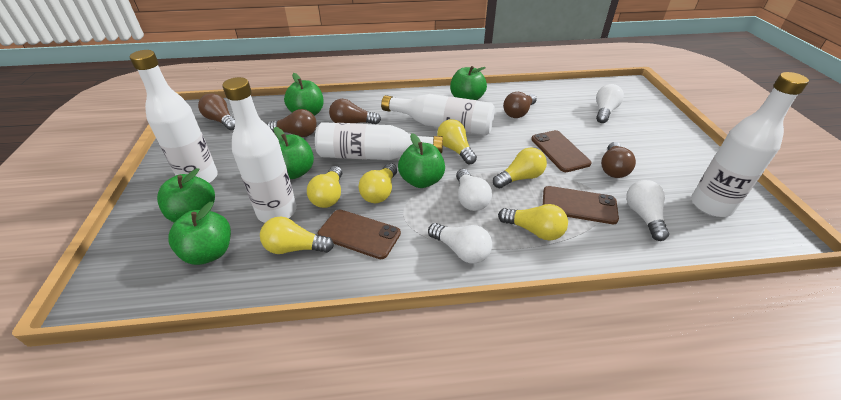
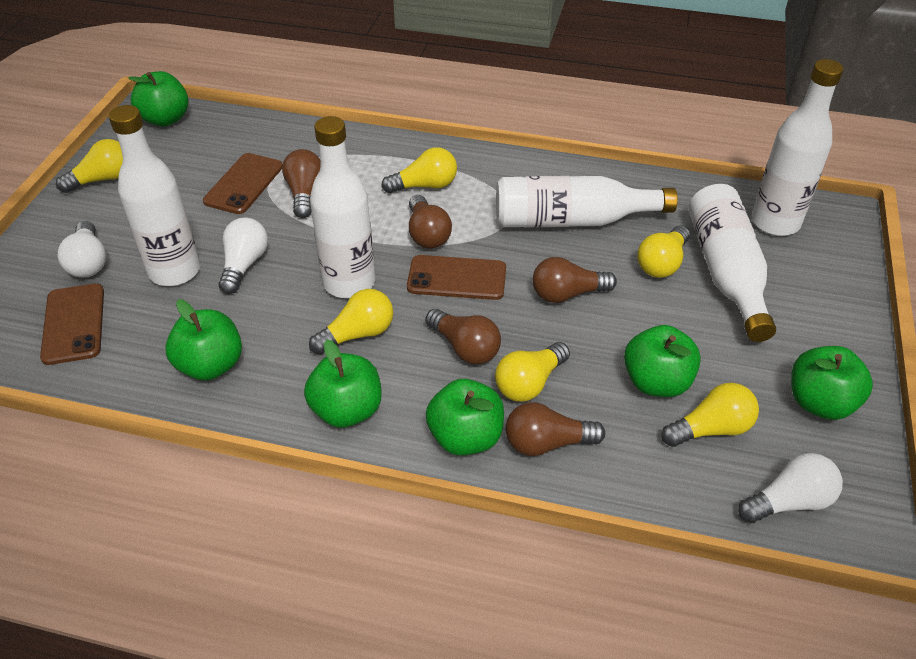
white light bulb: 4 -> 3

